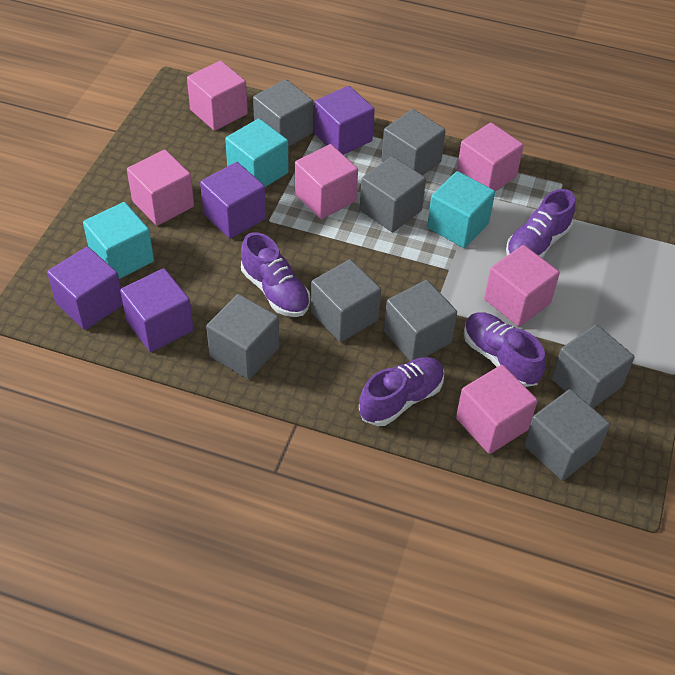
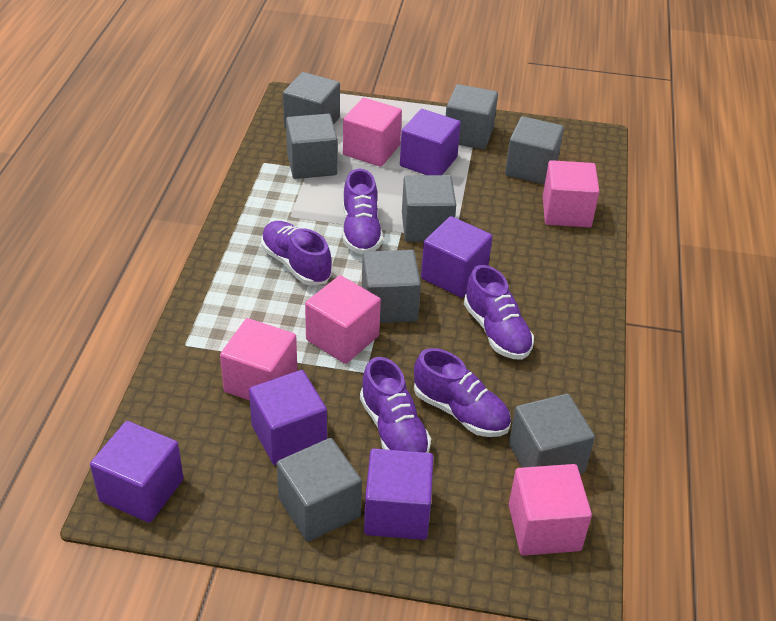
pink cube: 6 -> 5
purple cube: 4 -> 5
purple shoe: 4 -> 5
turquoise cube: 3 -> 0

